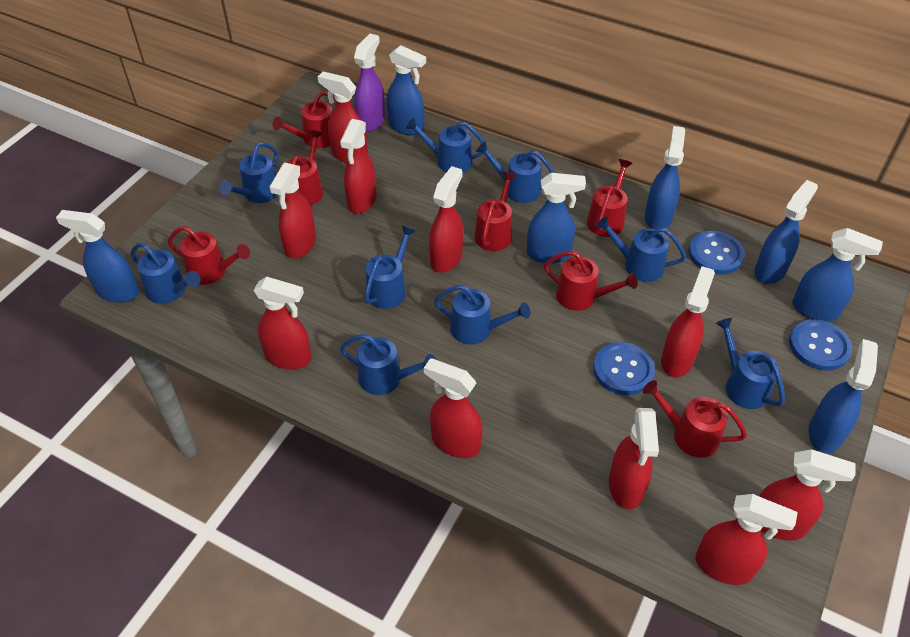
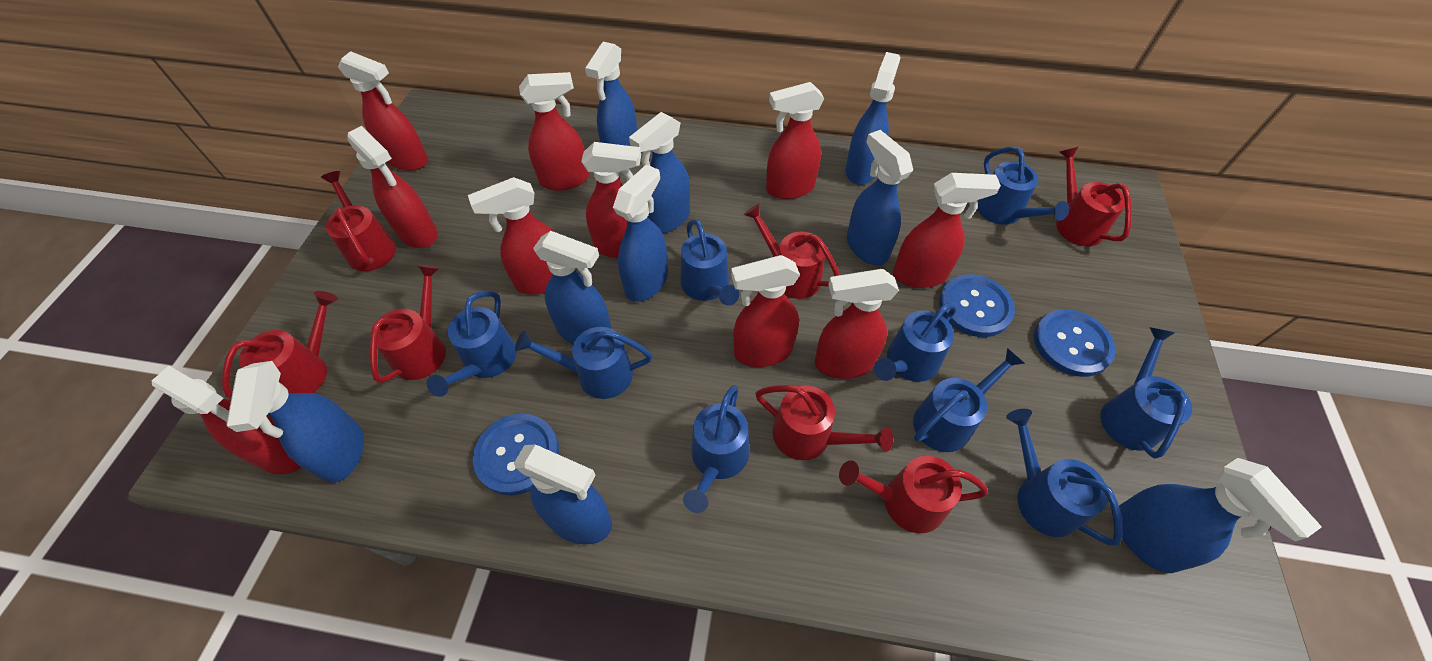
blue spray bottle: 7 -> 9
purple spray bottle: 1 -> 0

